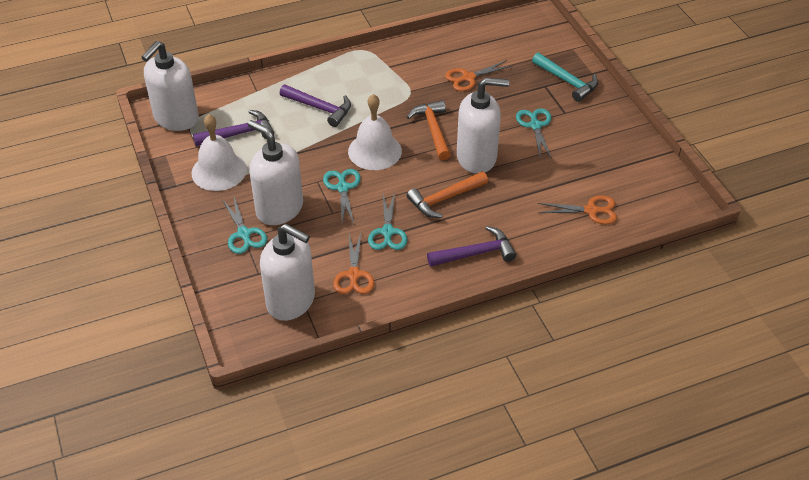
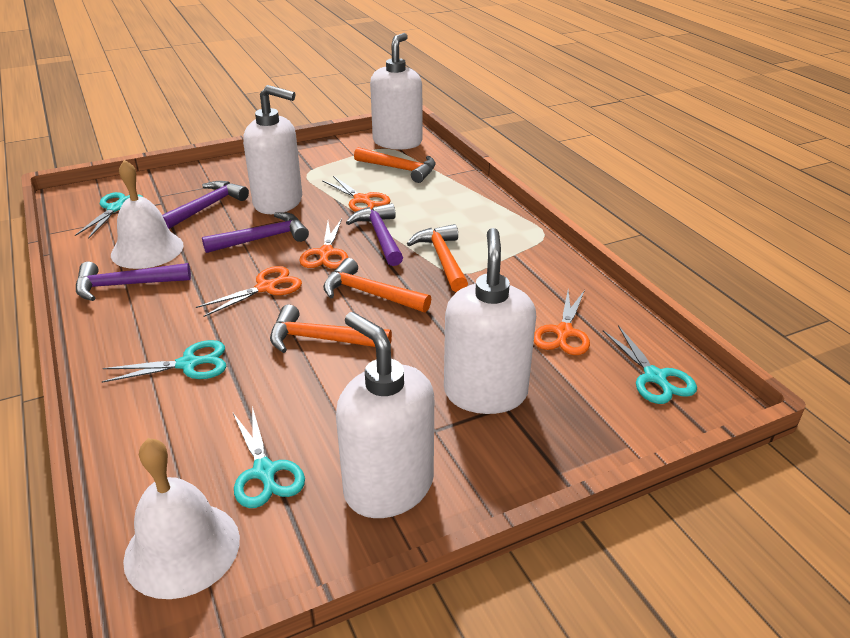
orange hammer: 2 -> 4
orange scissors: 3 -> 4
purple hammer: 3 -> 4
turquoise hammer: 1 -> 0

